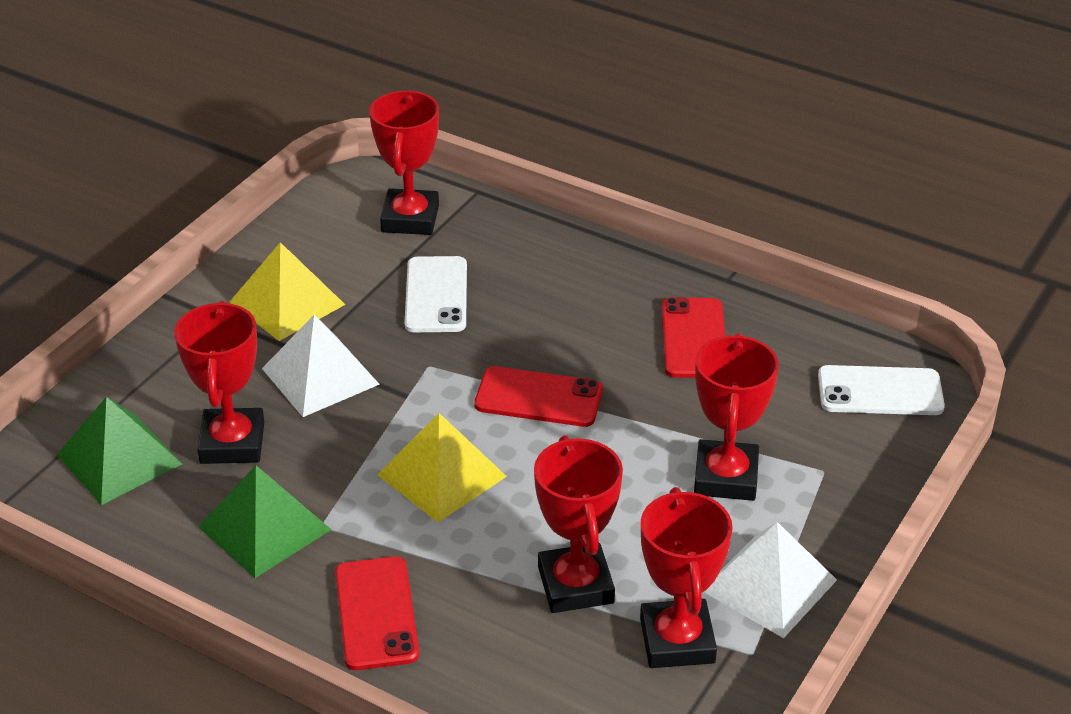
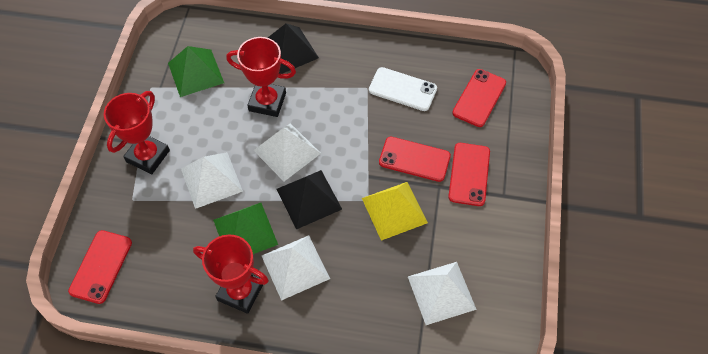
black pyramid: 0 -> 2
red phone: 3 -> 4
red trophy: 5 -> 3
white phone: 2 -> 1
white pyramid: 2 -> 4
yellow pyramid: 2 -> 1

